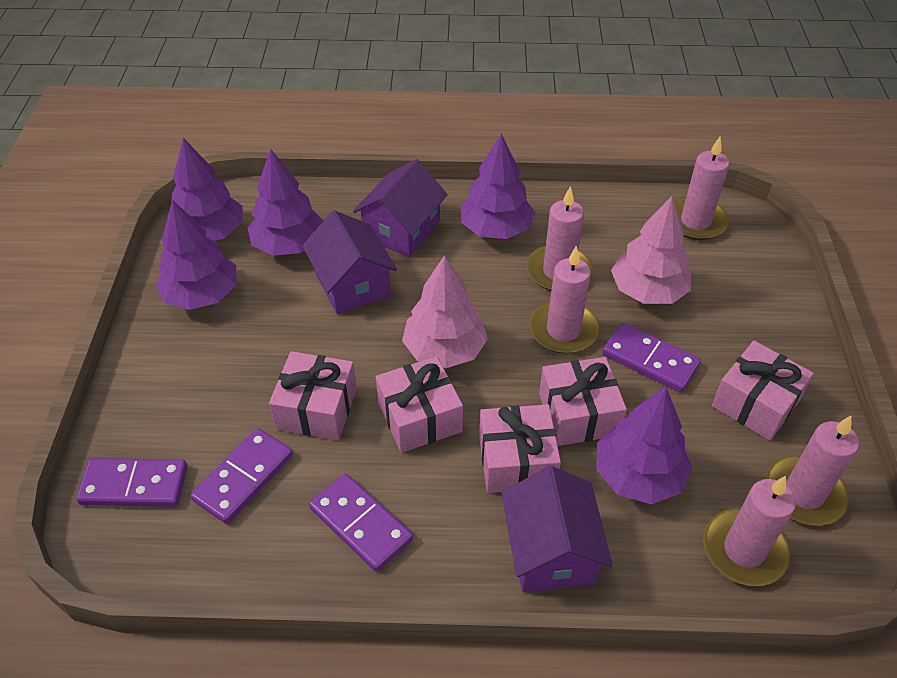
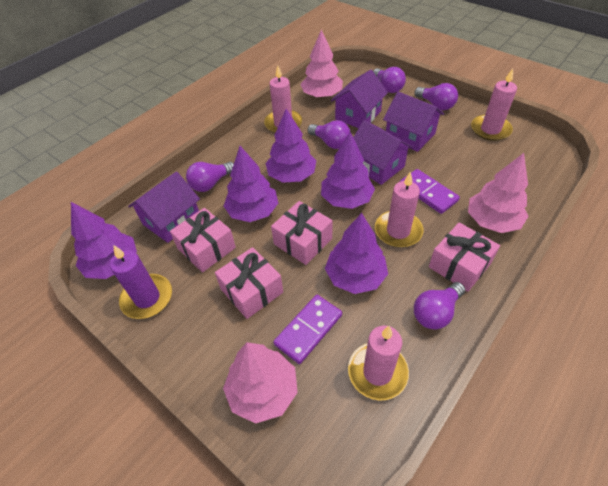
pink candle: 5 -> 4
pink gift: 5 -> 4
pink tree: 2 -> 3
purple candle: 0 -> 1
purple domino: 4 -> 2
purple house: 3 -> 4
purple light bulb: 0 -> 5

